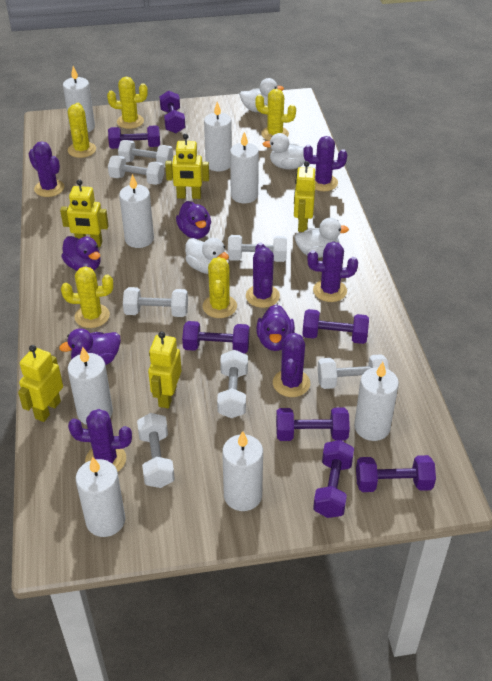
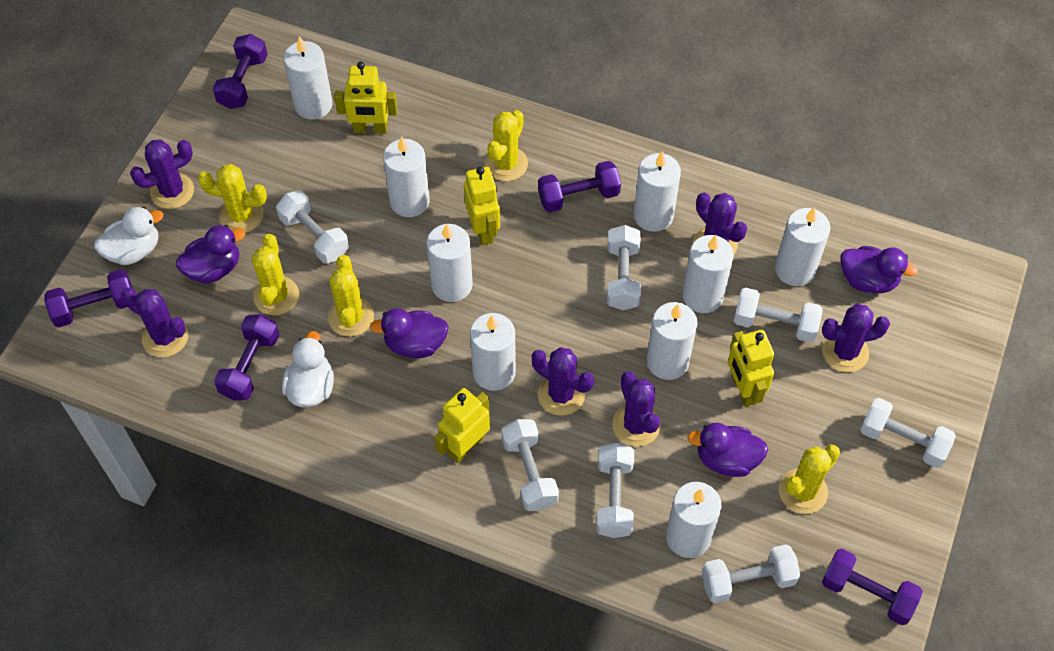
purple dumbbell: 7 -> 5
white candle: 8 -> 9
white duck: 4 -> 2
yellow robot: 5 -> 4

